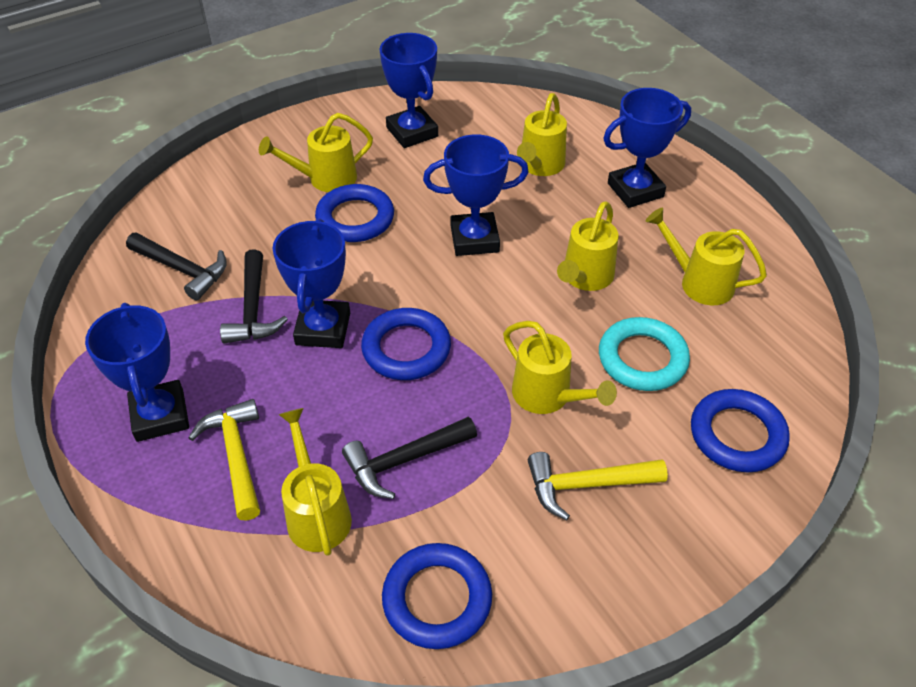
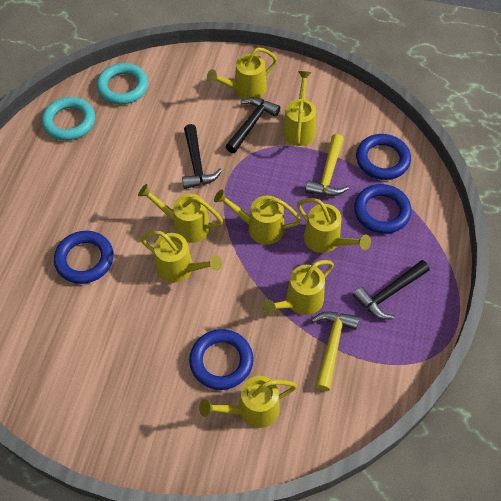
blue trophy: 5 -> 0
turquoise ring: 1 -> 2
yellow watering can: 6 -> 8

